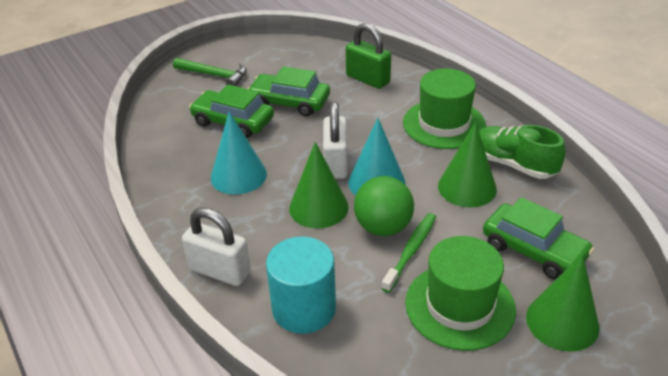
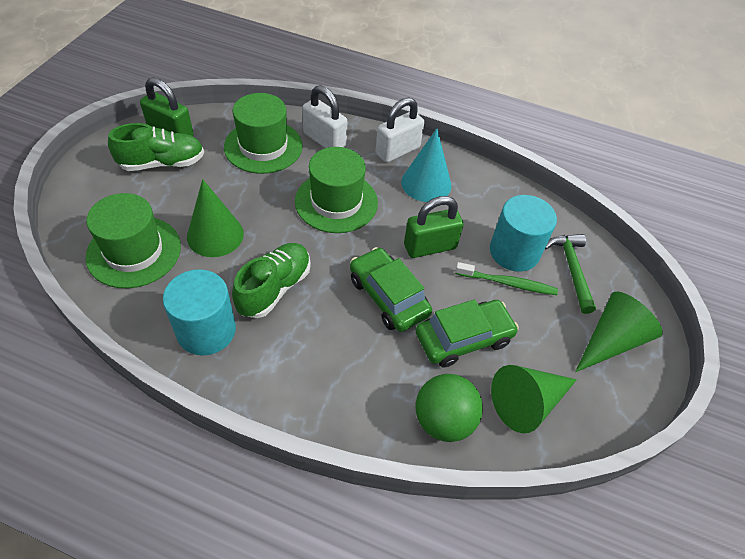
green car: 3 -> 2
green hat: 2 -> 3
green padlock: 1 -> 2
green shoe: 1 -> 2
turquoise cone: 2 -> 1
turquoise cylinder: 1 -> 2

